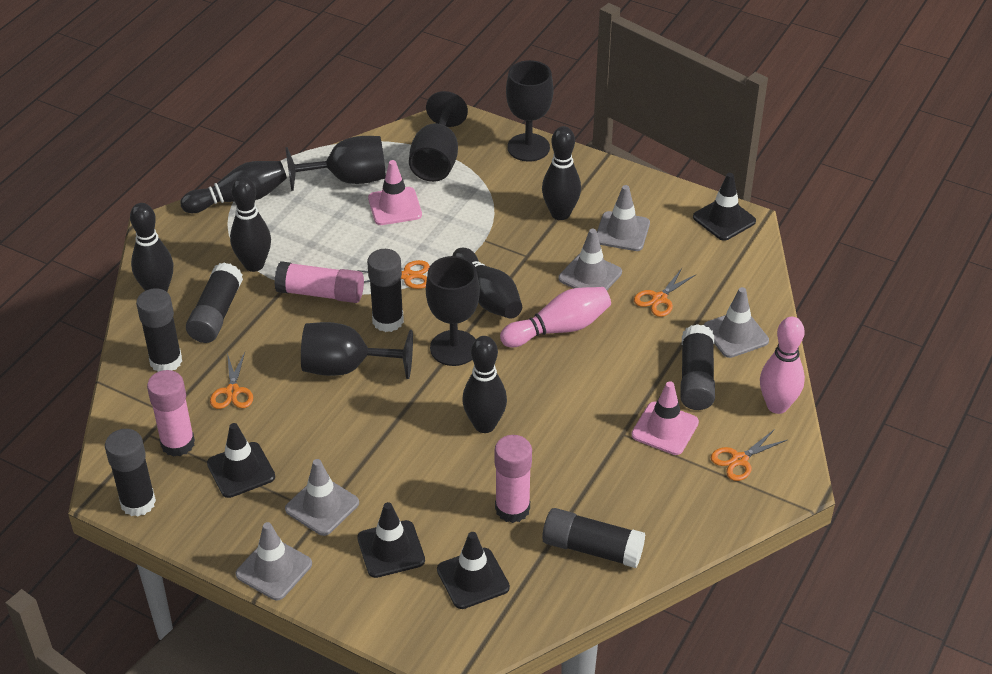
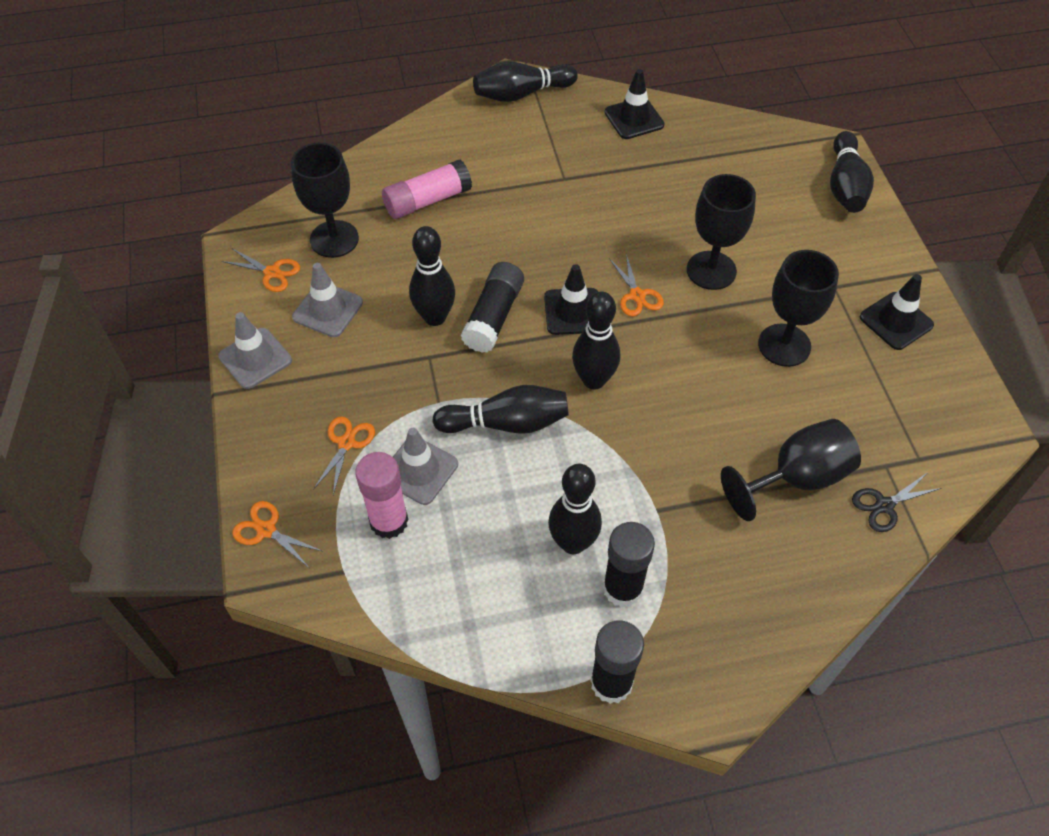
black glue stick: 6 -> 3
black goblet: 5 -> 4
black scissors: 0 -> 1
black traffic cone: 4 -> 3
grey traffic cone: 5 -> 3
pink bowling pin: 2 -> 0
pink glue stick: 3 -> 2
pink traffic cone: 2 -> 0

